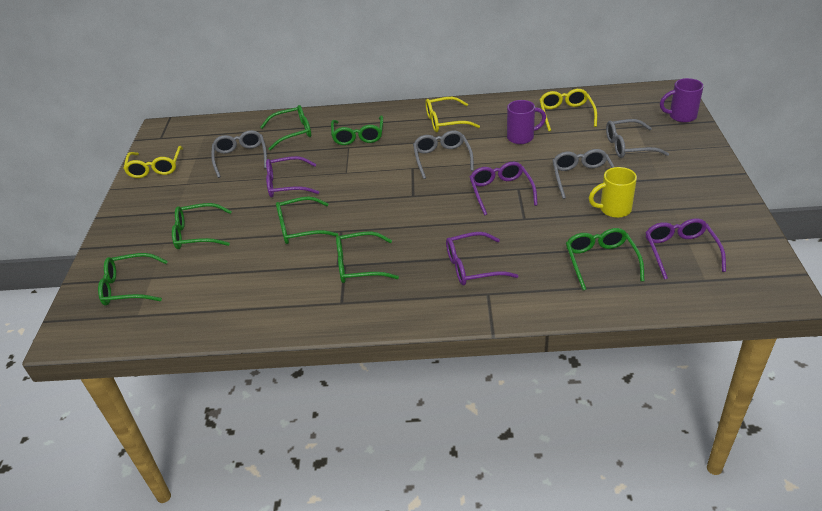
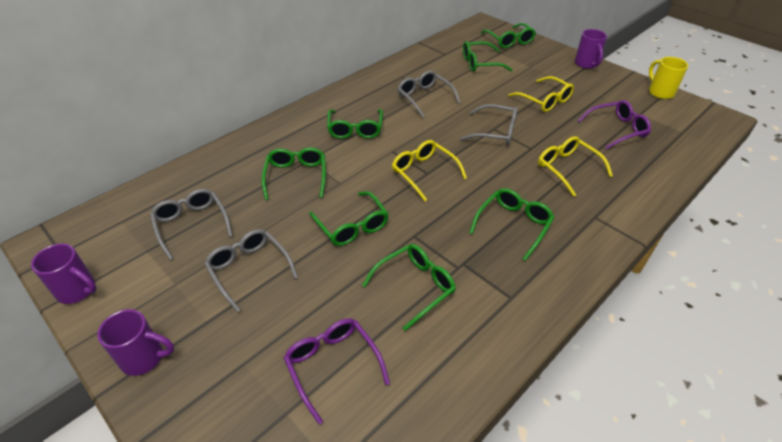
purple glasses: 4 -> 2
purple mug: 2 -> 3

